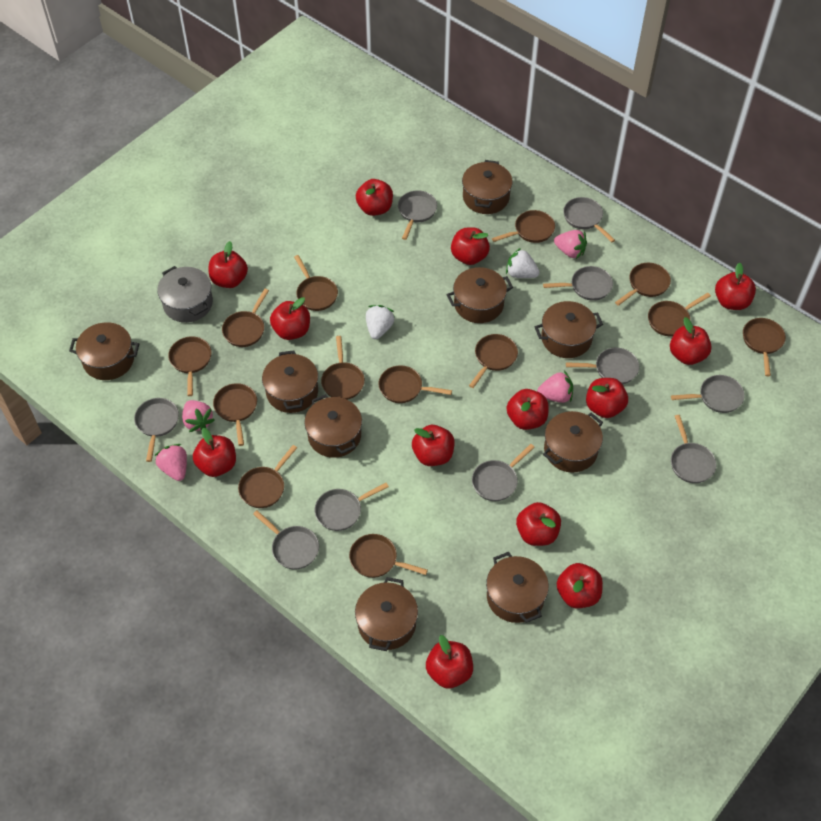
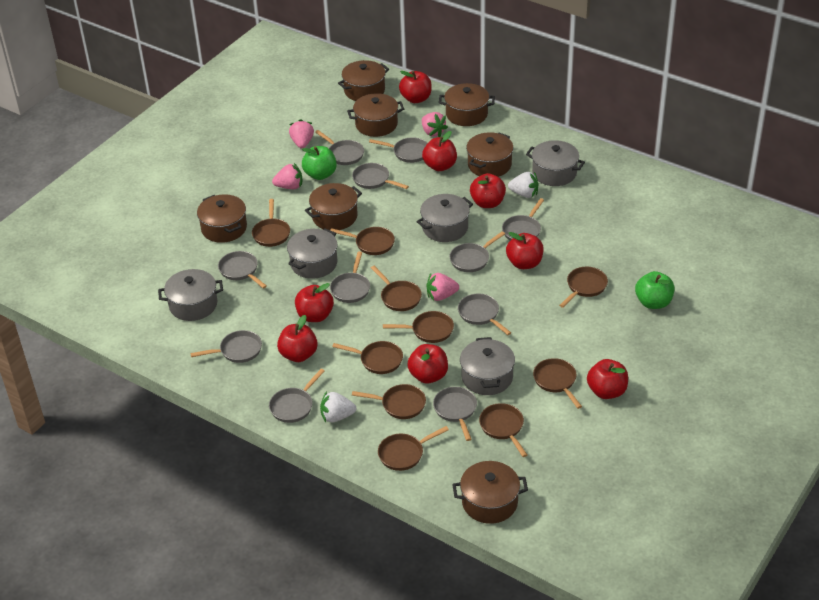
brown pan: 13 -> 10
brown pot: 9 -> 7
green apple: 0 -> 2
grey pan: 10 -> 11
grey pot: 1 -> 5
red apple: 13 -> 8

